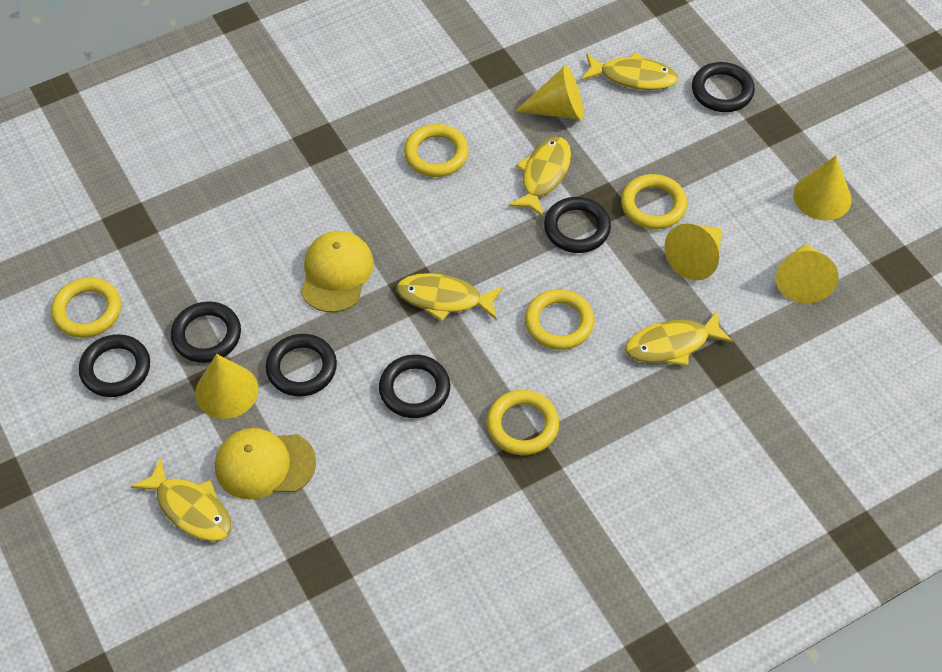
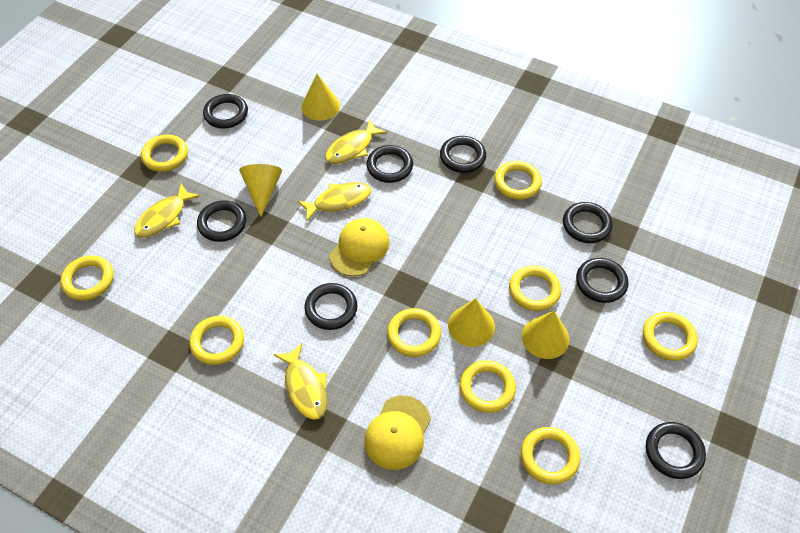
black ring: 6 -> 8
yellow cone: 5 -> 4
yellow fish: 5 -> 4
yellow ring: 5 -> 9

